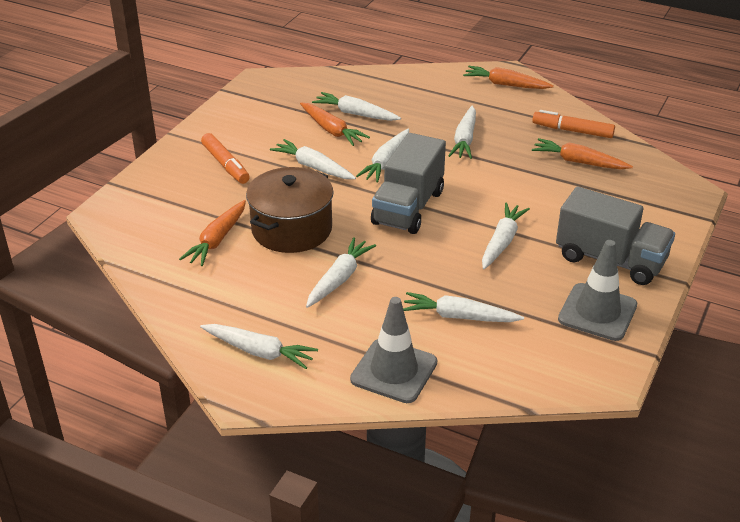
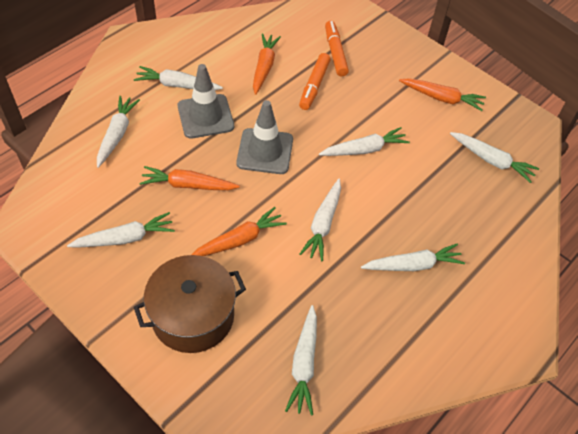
grey truck: 2 -> 0

